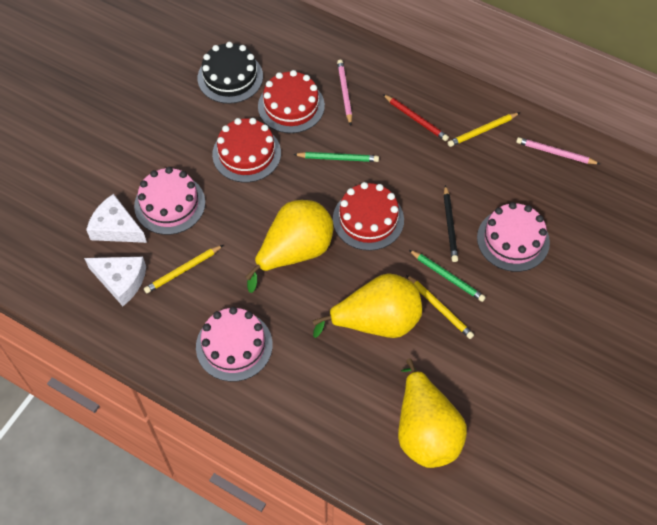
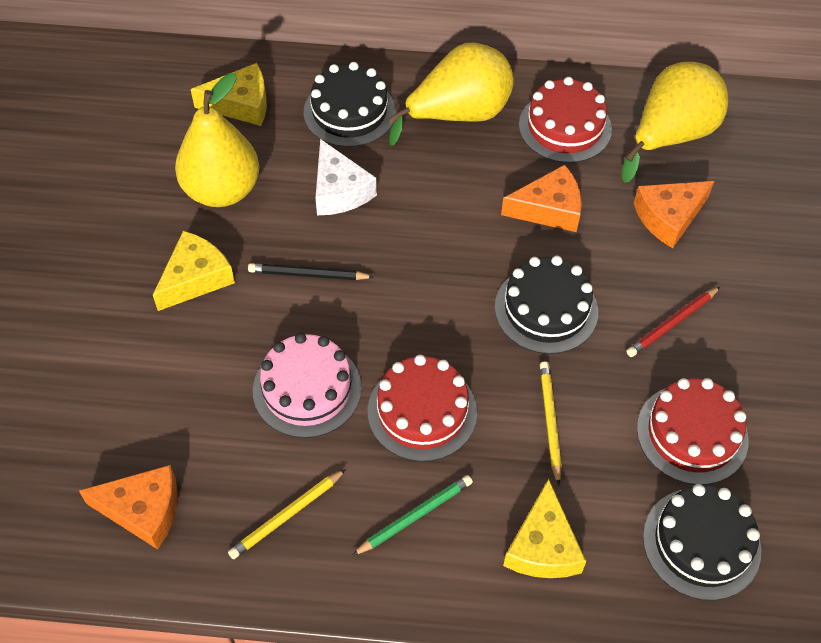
black cake: 1 -> 3
green pencil: 2 -> 1
orange cheese: 0 -> 3
pink cake: 3 -> 1
pink pencil: 2 -> 0
white cheese: 2 -> 1
yellow cheese: 0 -> 3
yellow pencil: 3 -> 2

